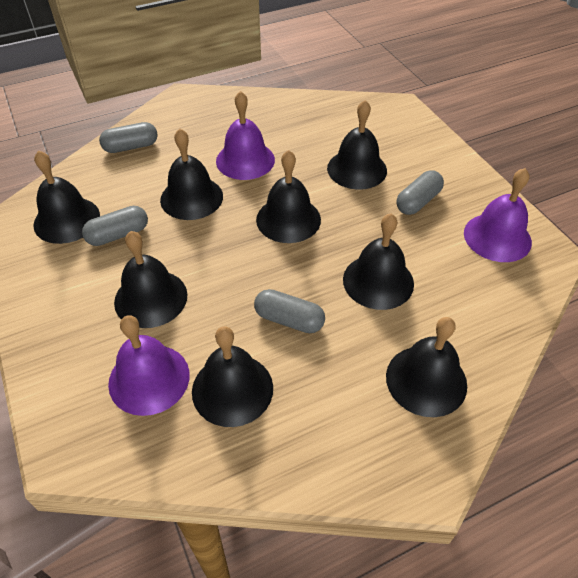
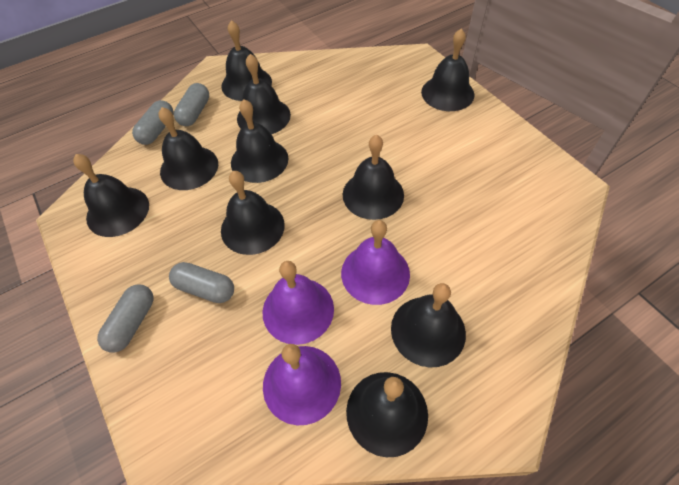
black bell: 8 -> 10

